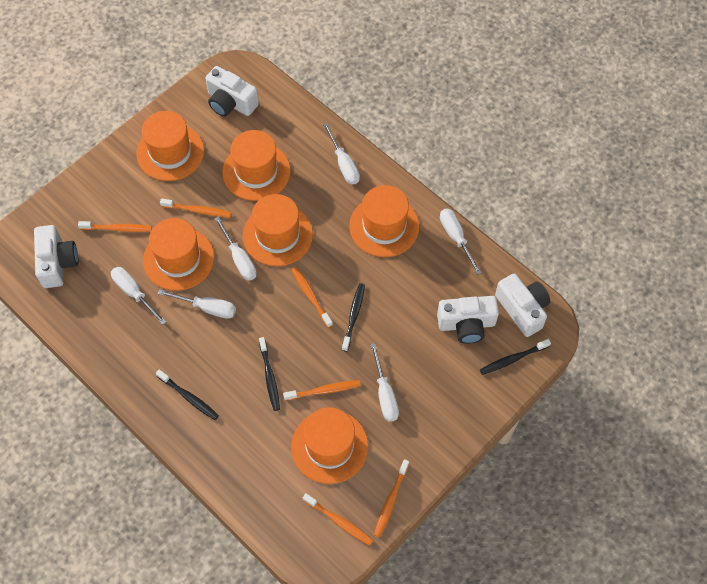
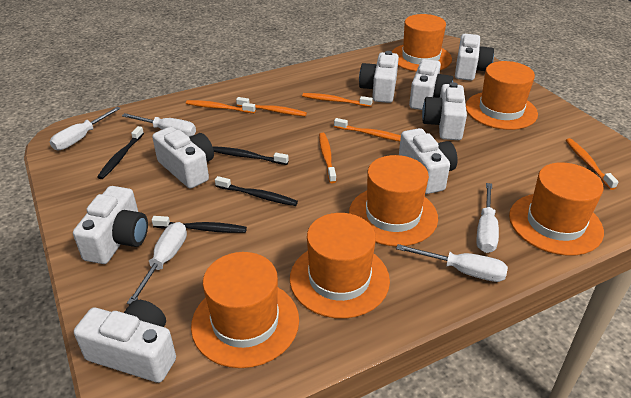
white camera: 4 -> 8
white screwdriver: 6 -> 5

